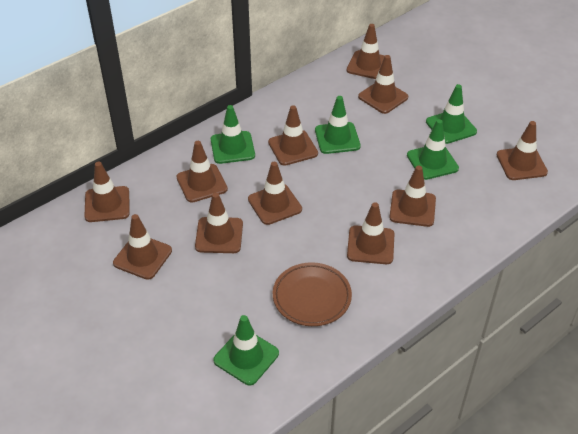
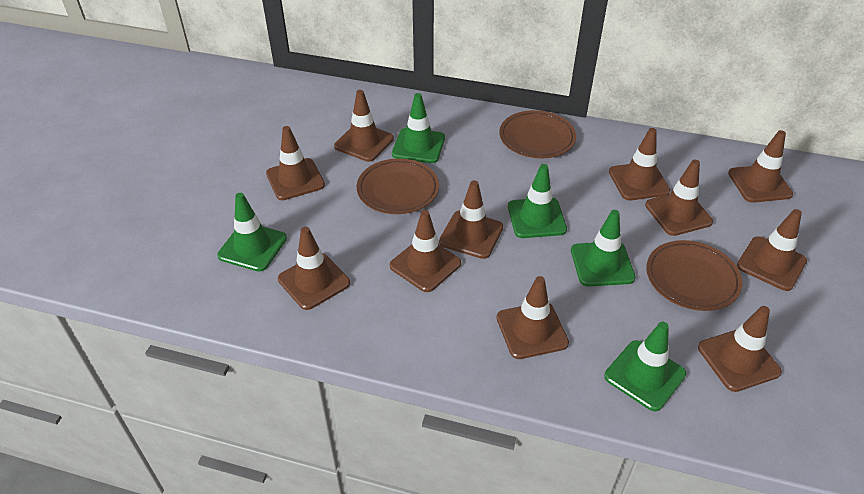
brown plate: 1 -> 3

